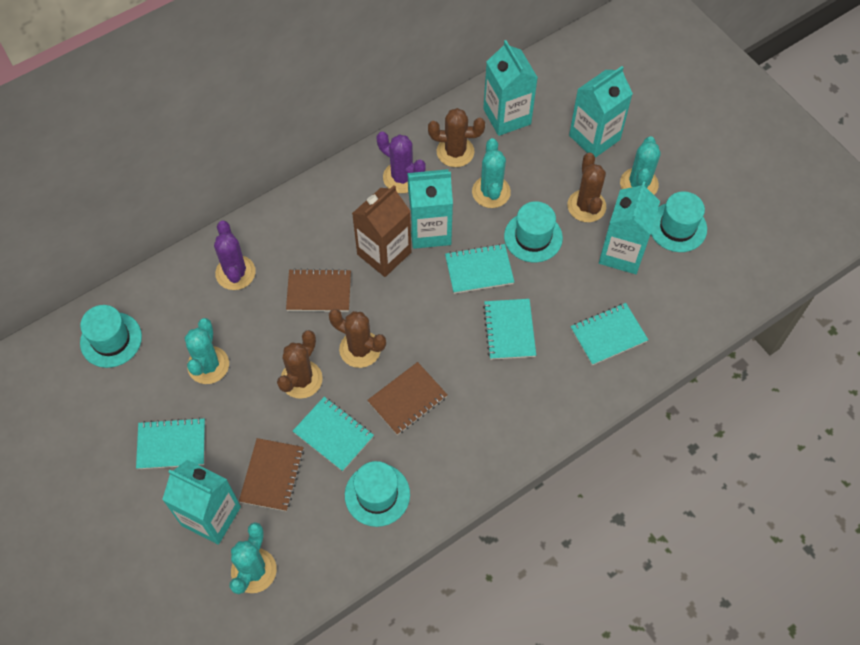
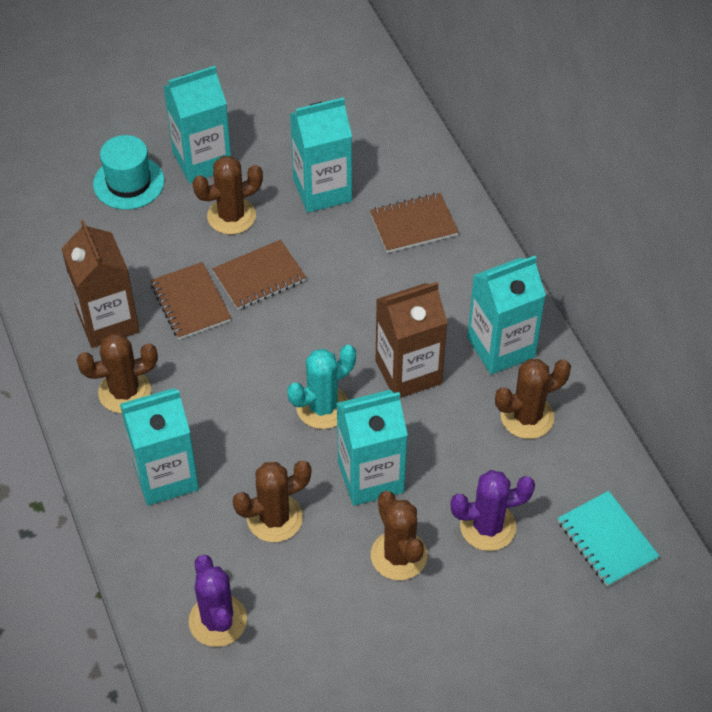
brown cactus: 4 -> 5
brown carton: 1 -> 2
turquoise cactus: 4 -> 1
turquoise hat: 4 -> 1
turquoise notebook: 5 -> 1

